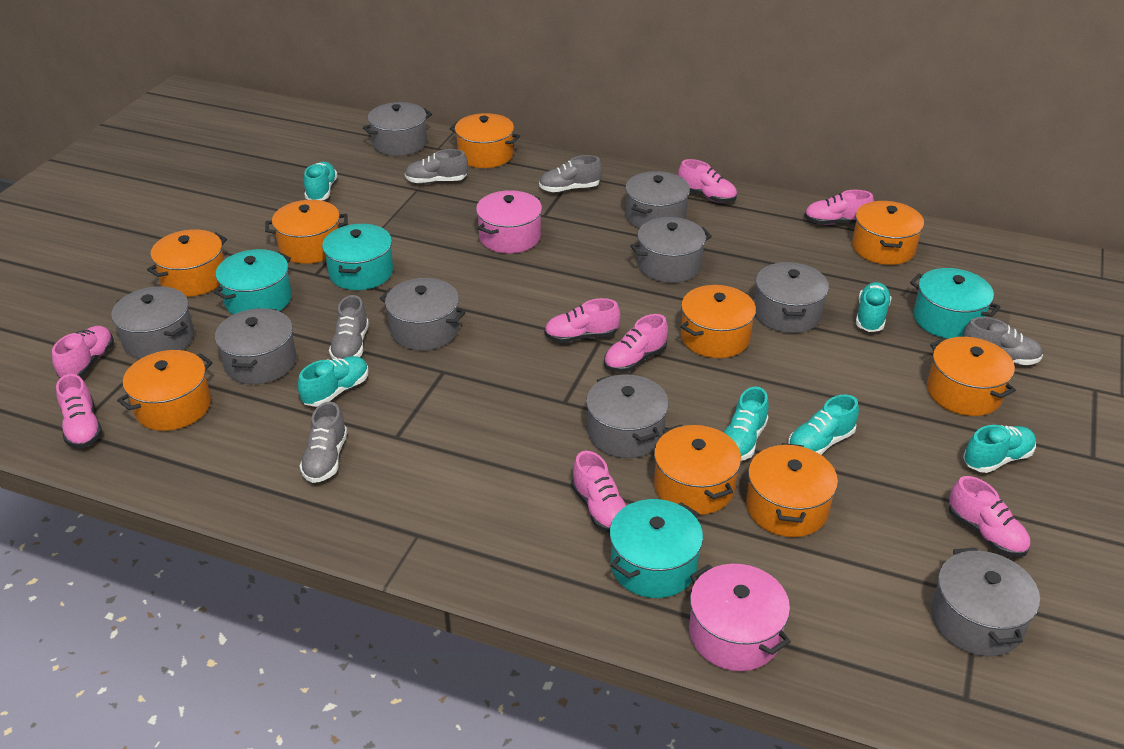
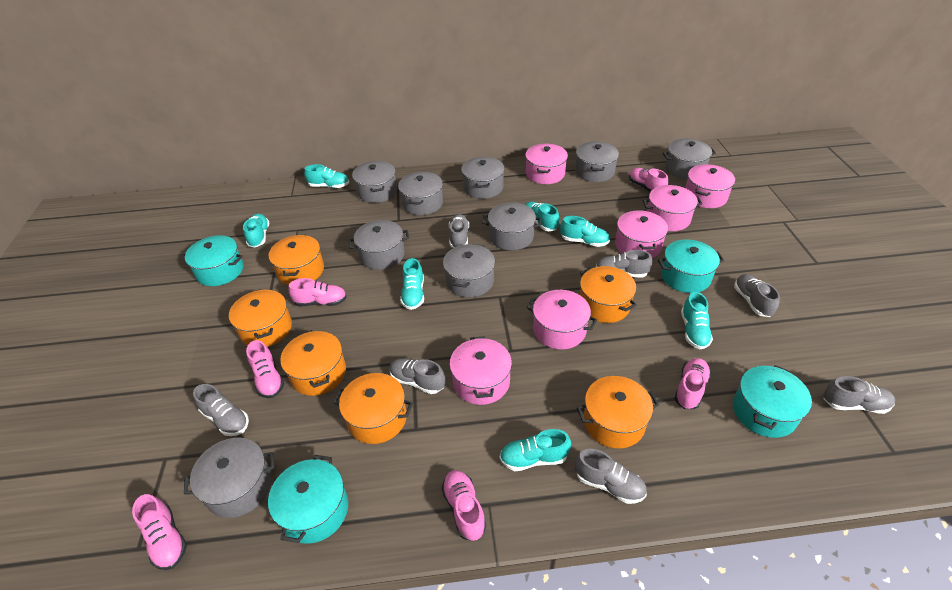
grey shoe: 5 -> 7
orange pot: 9 -> 6
pink pot: 2 -> 6
pink shoe: 8 -> 6
turquoise shoe: 6 -> 7

